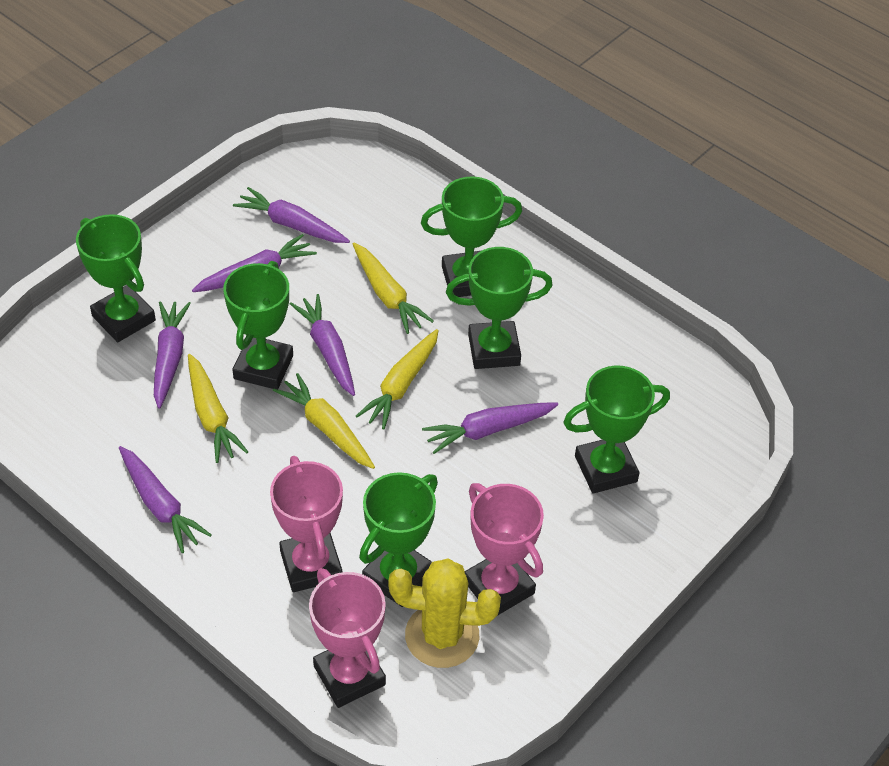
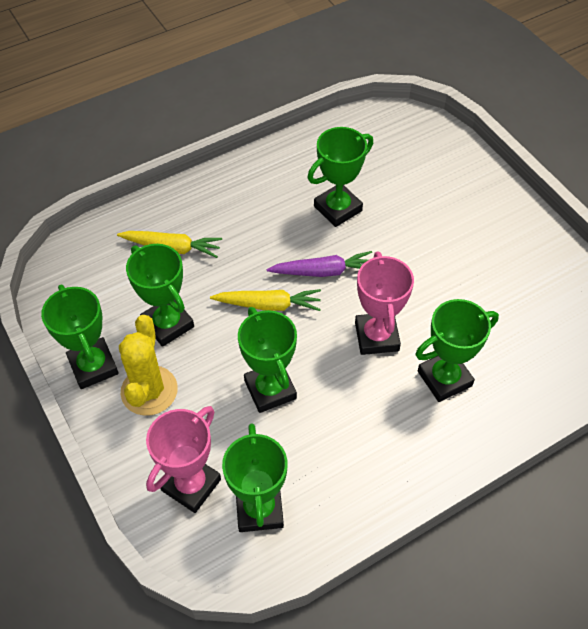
pink trophy: 3 -> 2
purple carrot: 6 -> 1
yellow carrot: 4 -> 2

